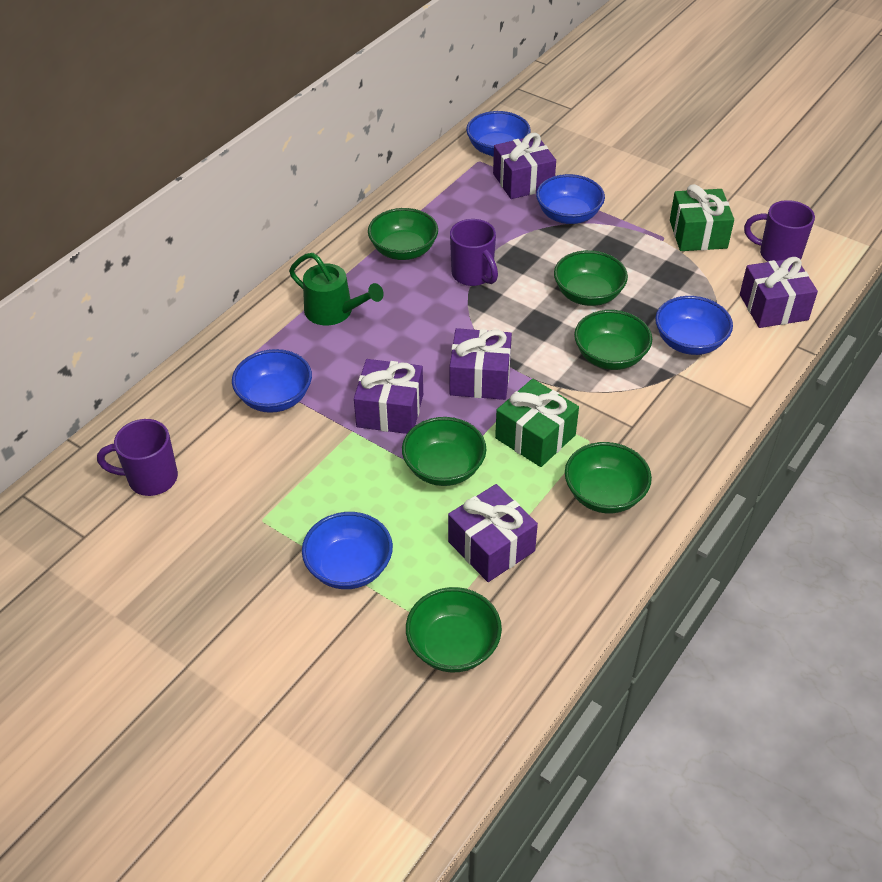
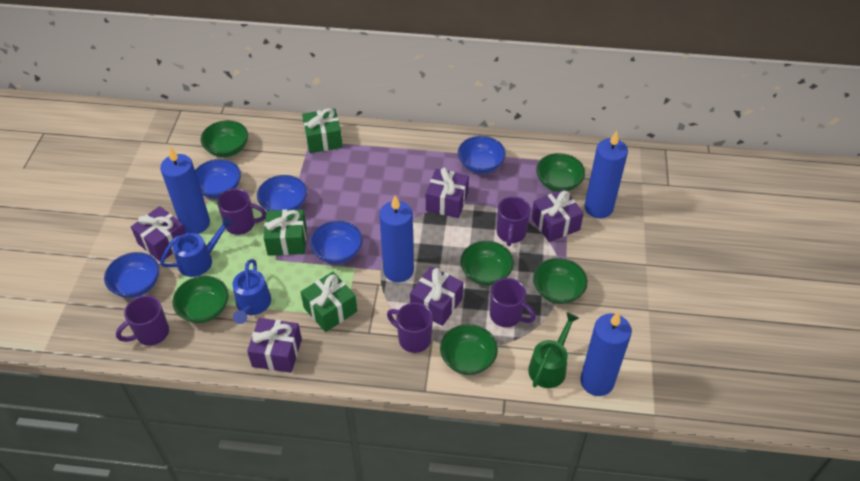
blue candle: 0 -> 4
blue watering can: 0 -> 2
green gift: 2 -> 3
purple mug: 3 -> 5

